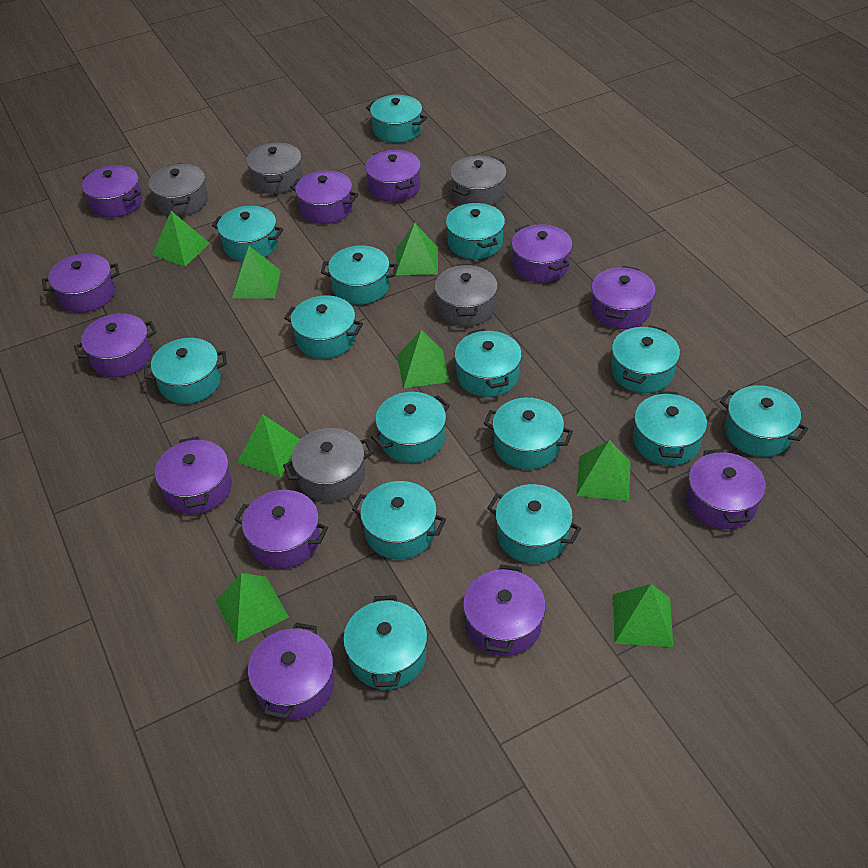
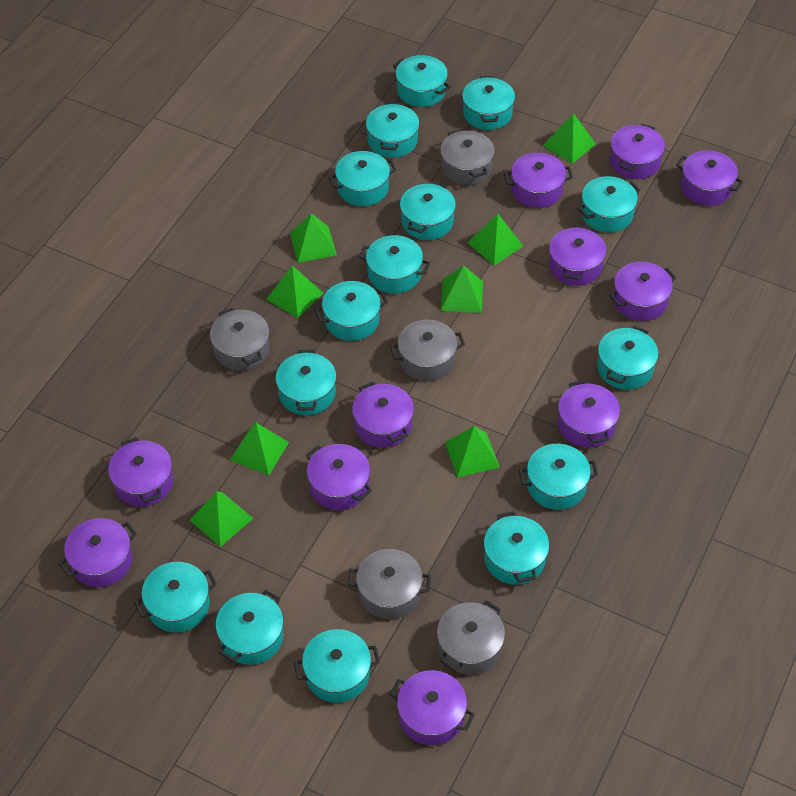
purple pot: 12 -> 11

